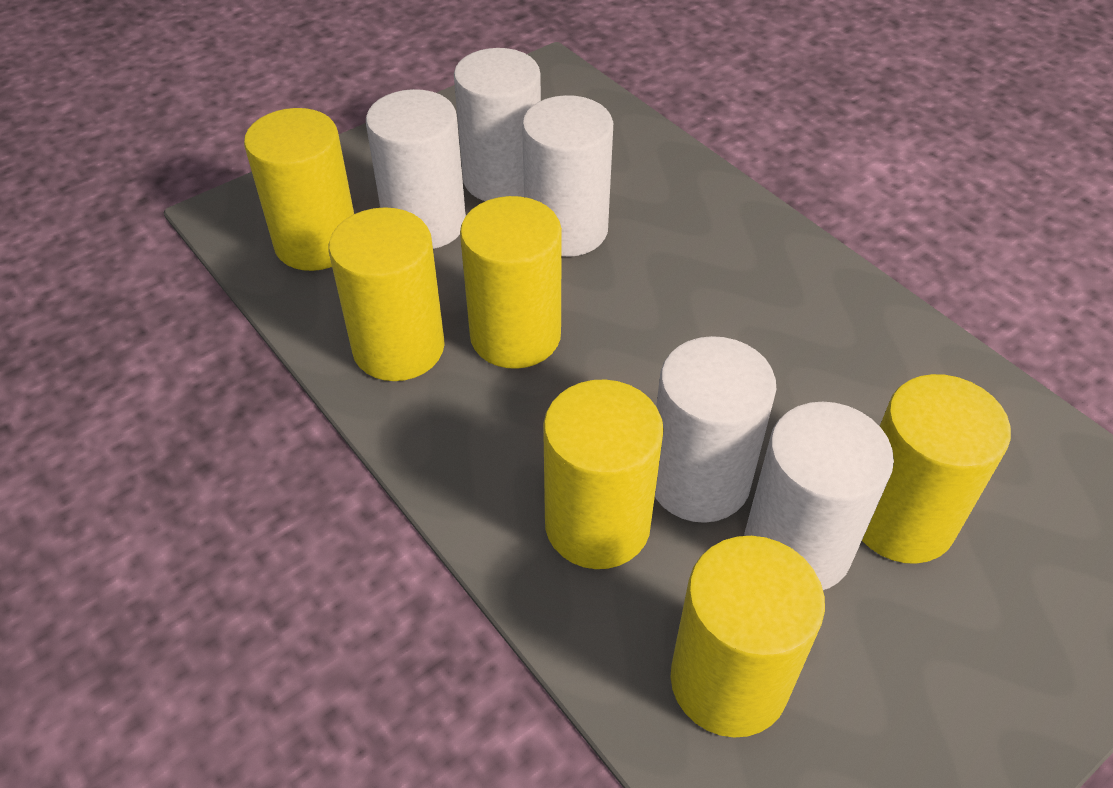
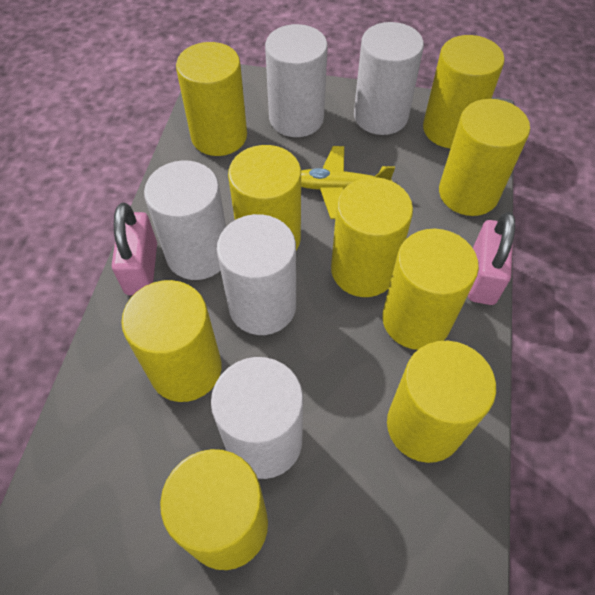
pink padlock: 0 -> 2
yellow cylinder: 6 -> 9
yellow plane: 0 -> 1

